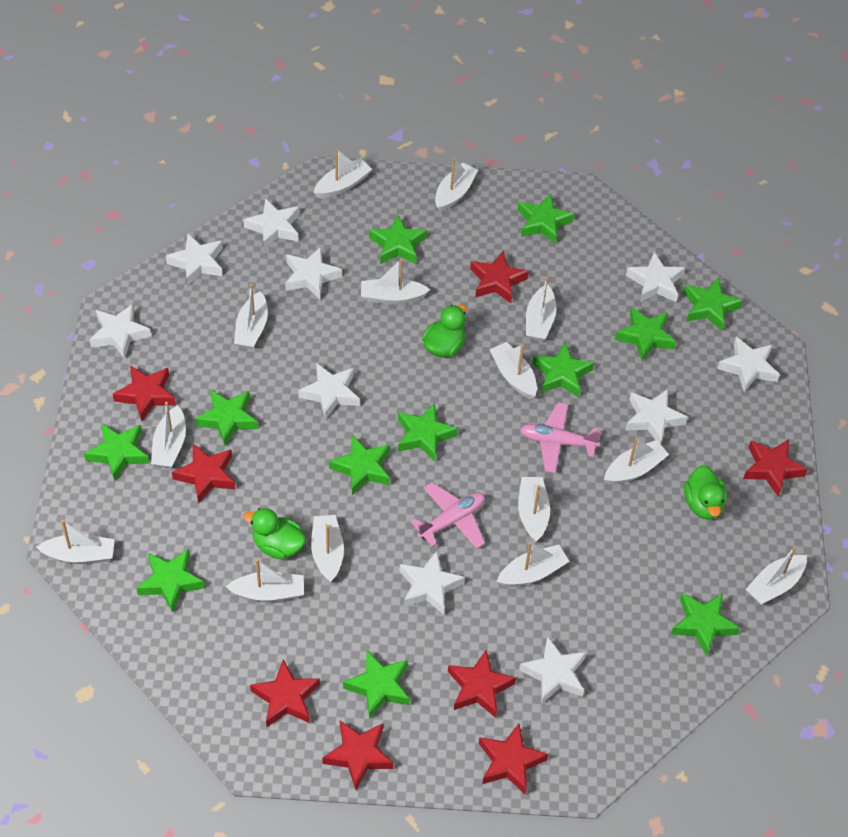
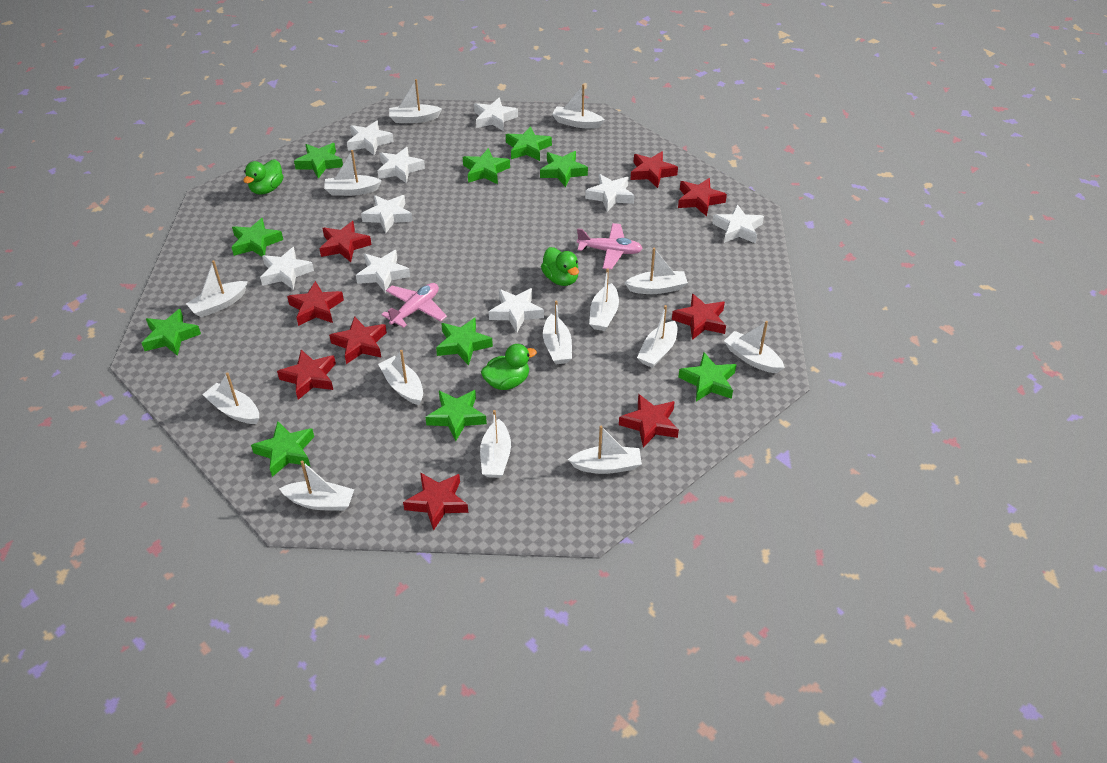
green star: 12 -> 10
red star: 8 -> 9
white star: 10 -> 9

